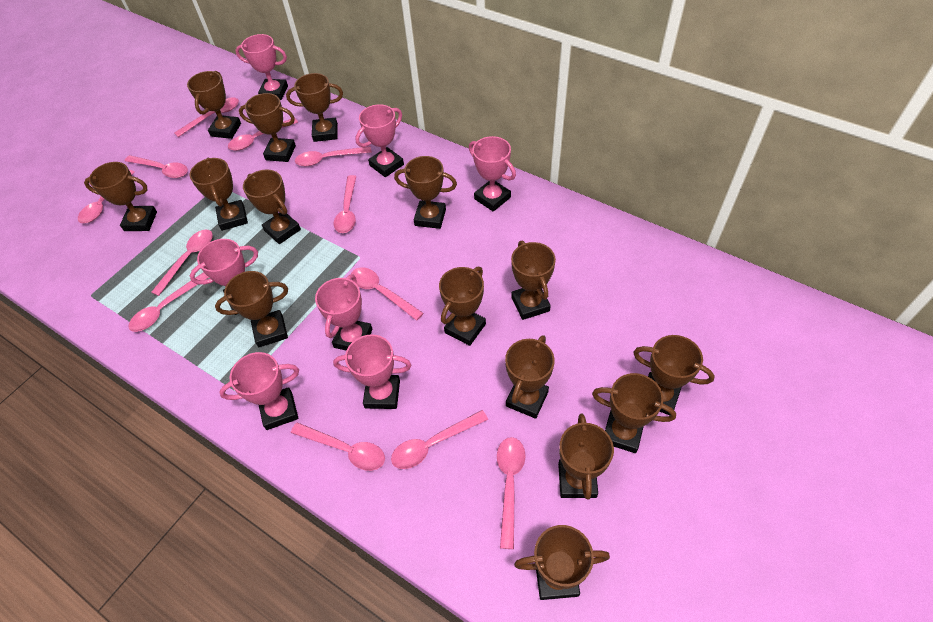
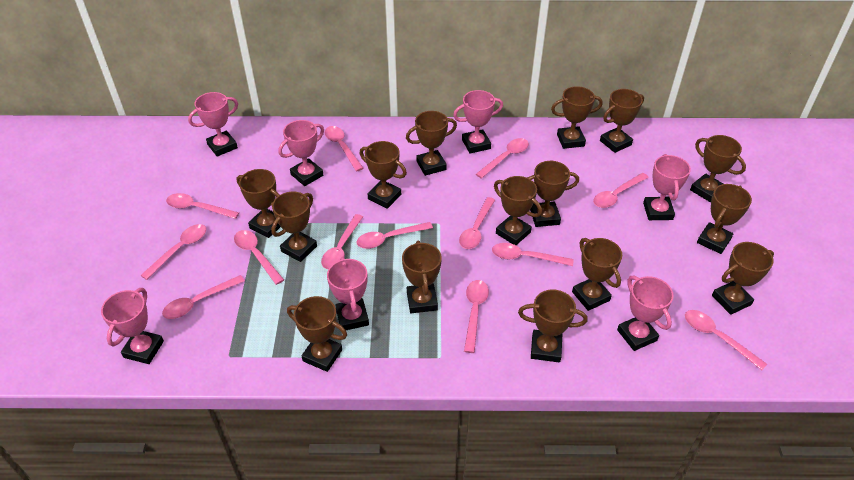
pink spoon: 12 -> 13

